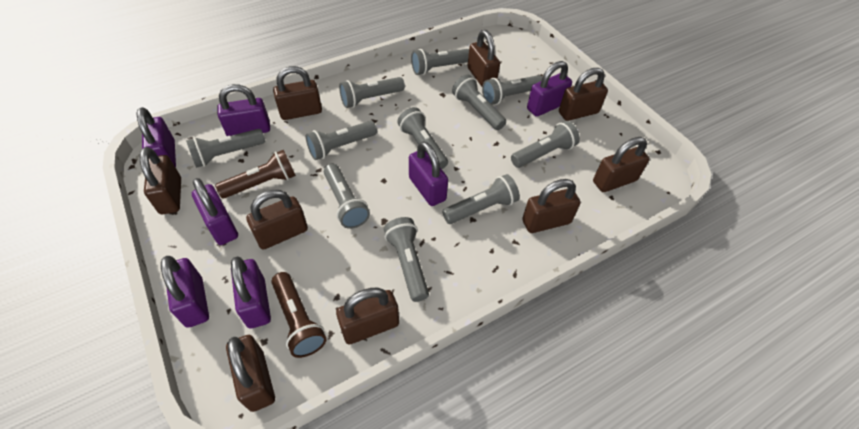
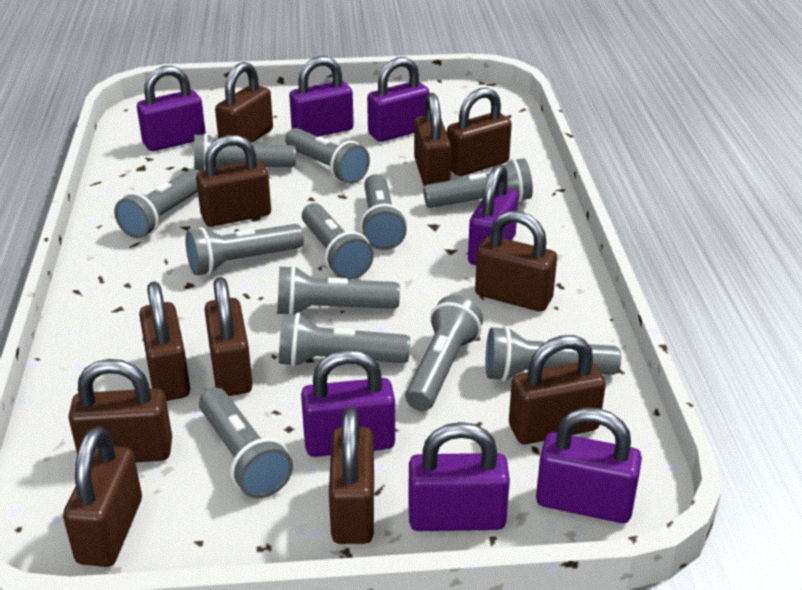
brown flashlight: 2 -> 0
brown padlock: 9 -> 11
grey flashlight: 11 -> 12

